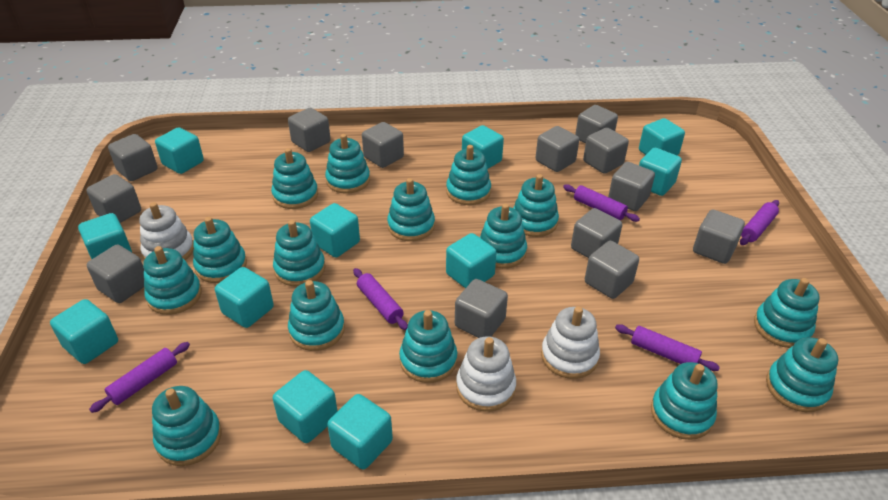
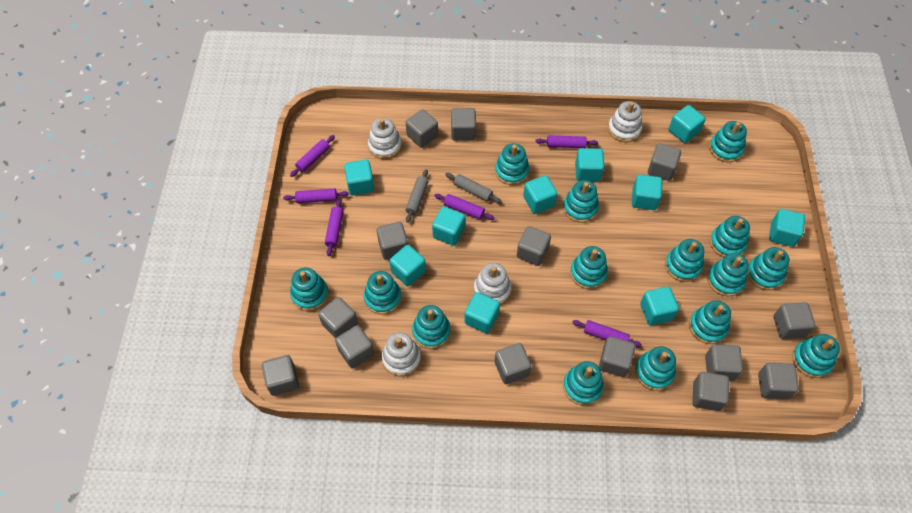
grey cube: 13 -> 14
grey rolling pin: 0 -> 2
purple rolling pin: 5 -> 6
turquoise cube: 11 -> 10
white stacking toy: 3 -> 4

